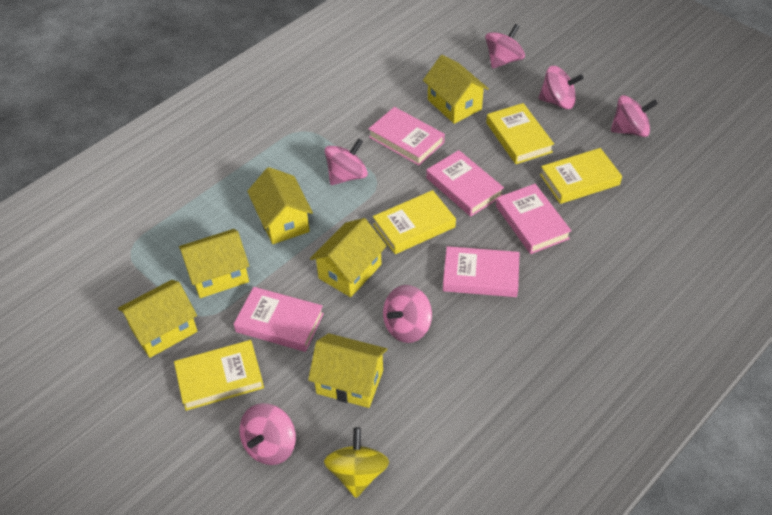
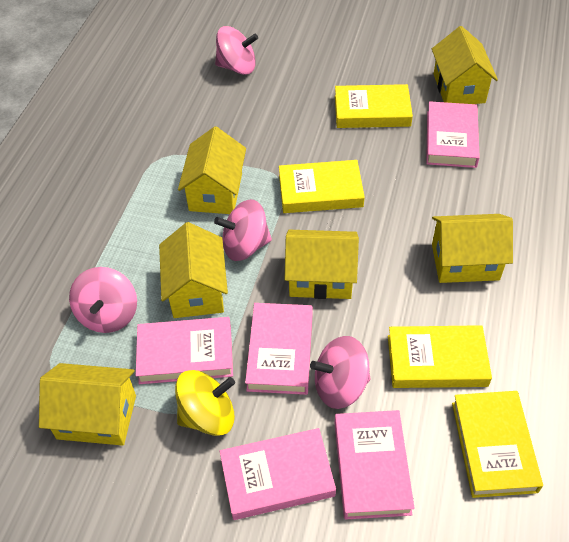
pink spinning top: 6 -> 4

